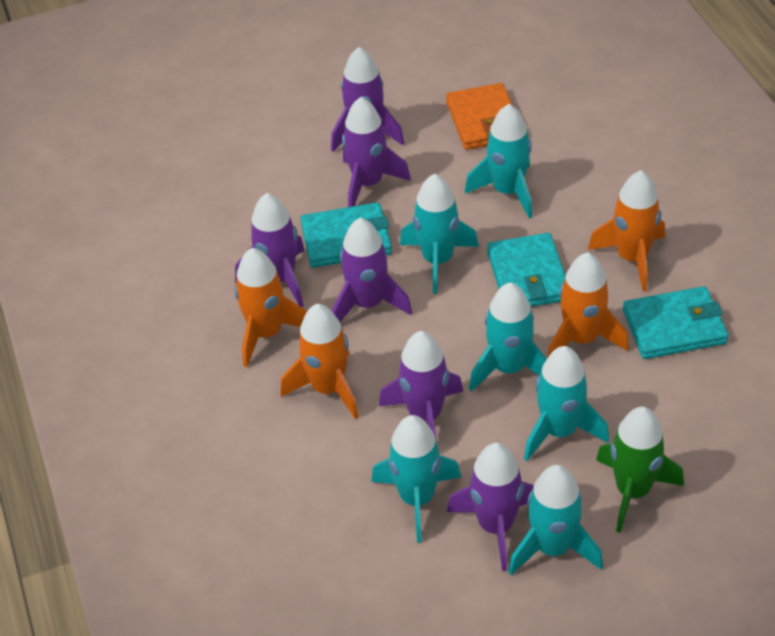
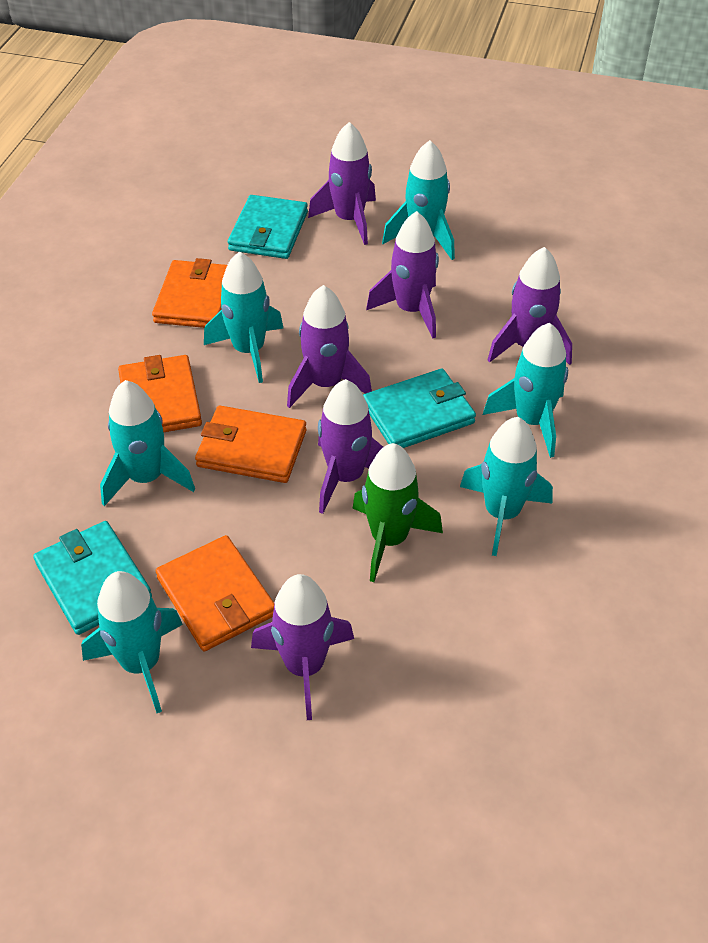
orange rocket: 4 -> 0
orange wallet: 1 -> 4

